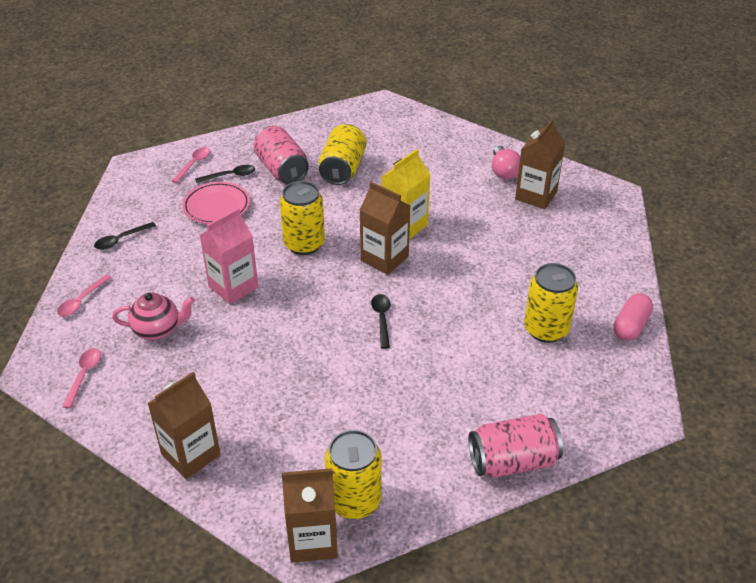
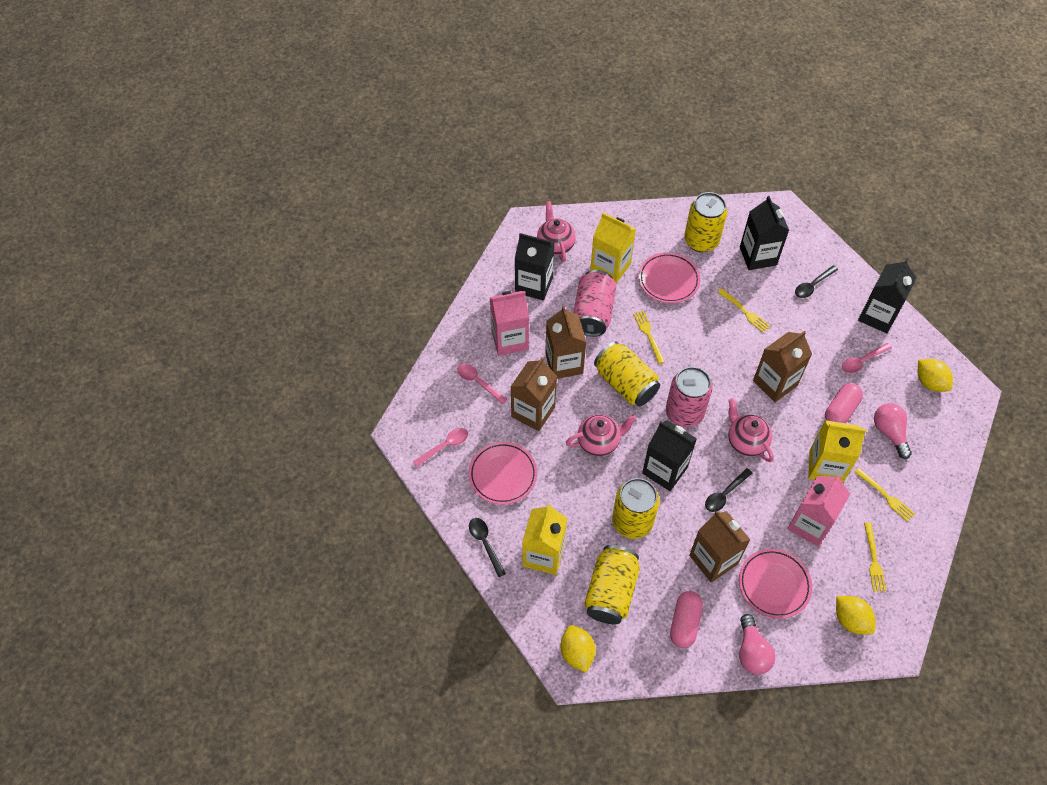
black carton: 0 -> 4
pink capsule: 1 -> 2
pink carton: 1 -> 2
pink light bulb: 1 -> 2
pink plate: 1 -> 3
pink teapot: 1 -> 3
yellow carton: 1 -> 3
yellow fork: 0 -> 4
yellow lemon: 0 -> 3

